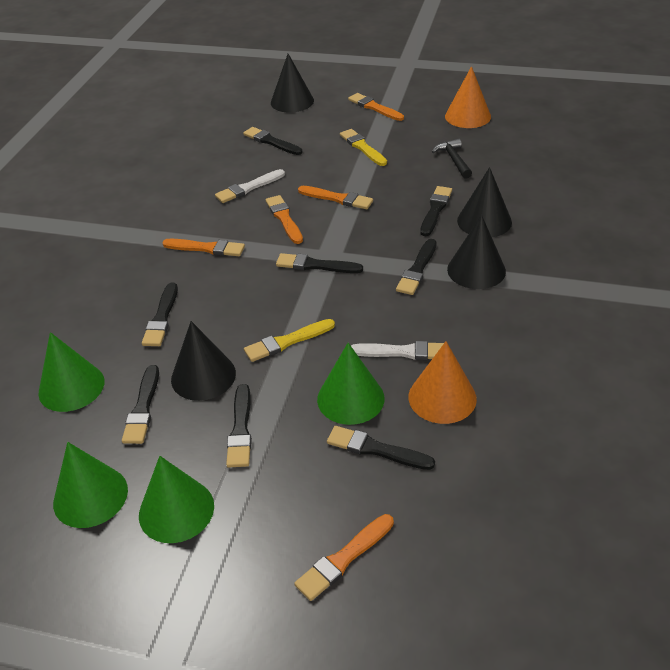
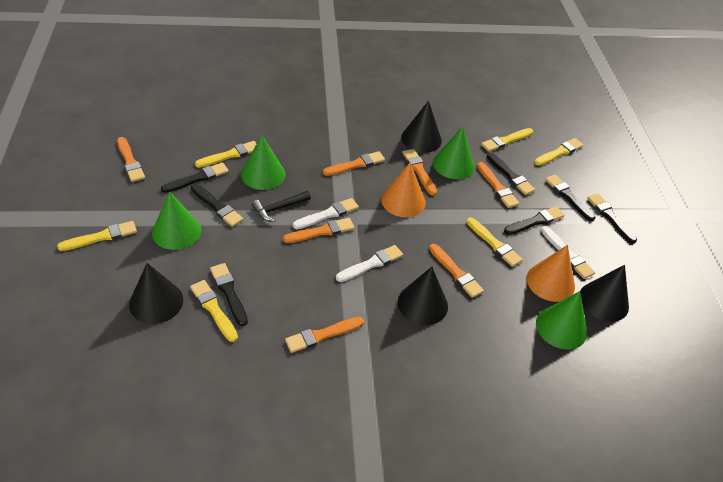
black brush: 8 -> 7
orange brush: 5 -> 7
white brush: 2 -> 3
yellow brush: 2 -> 6

